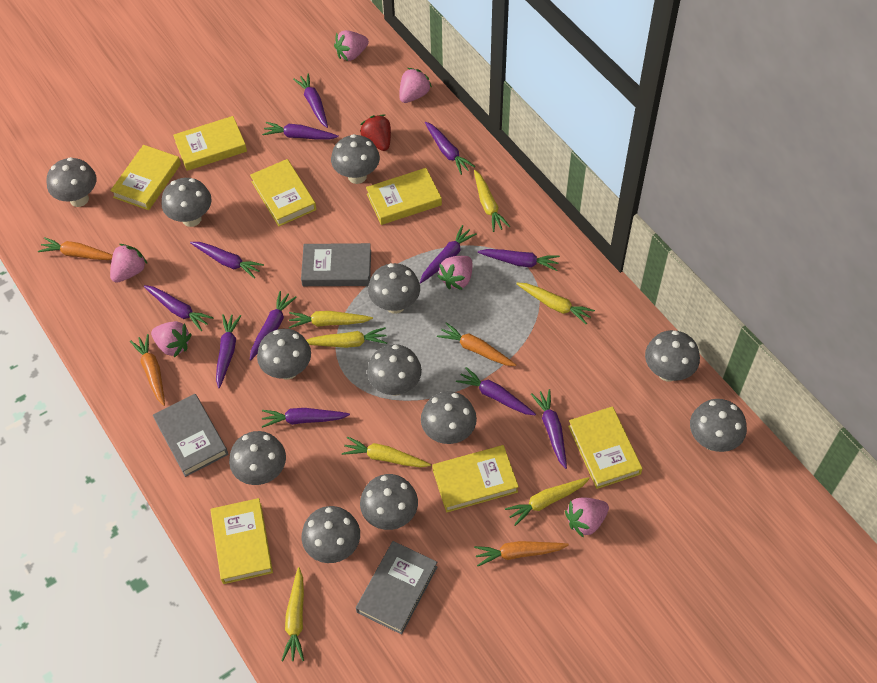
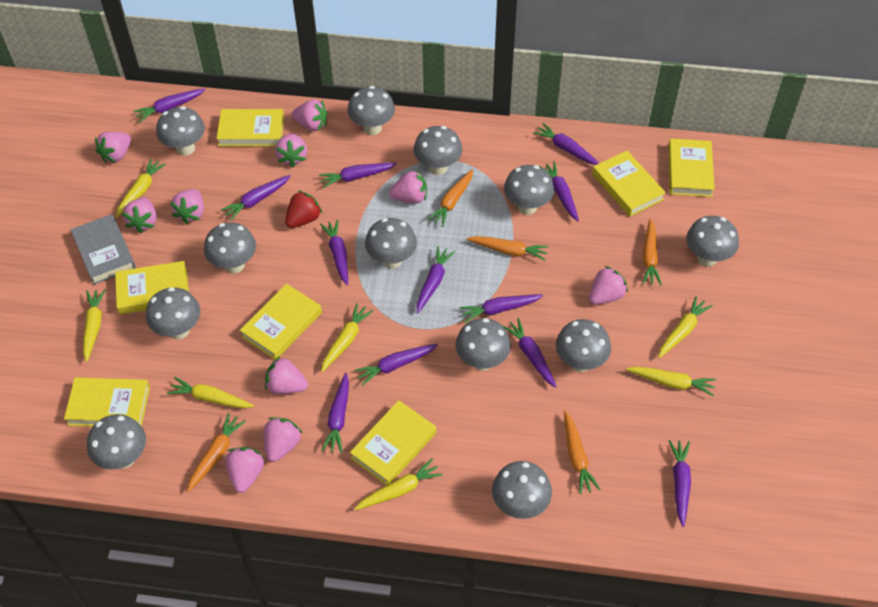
grey book: 3 -> 1
orange carrot: 4 -> 5
pink strawberry: 6 -> 10

